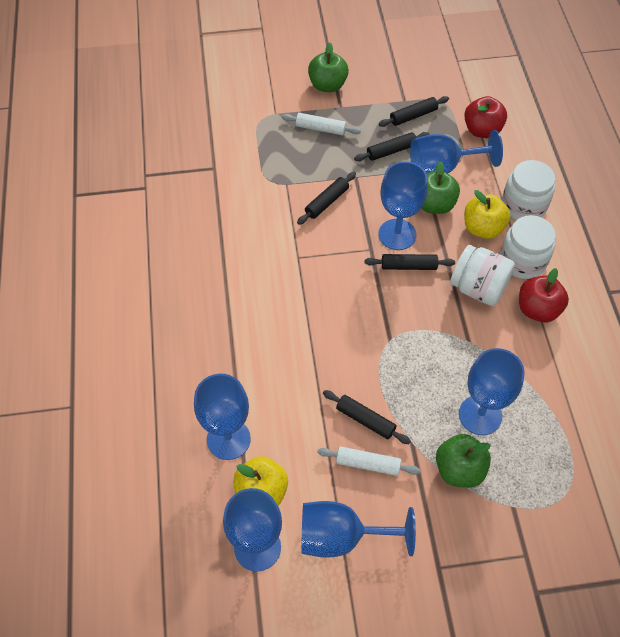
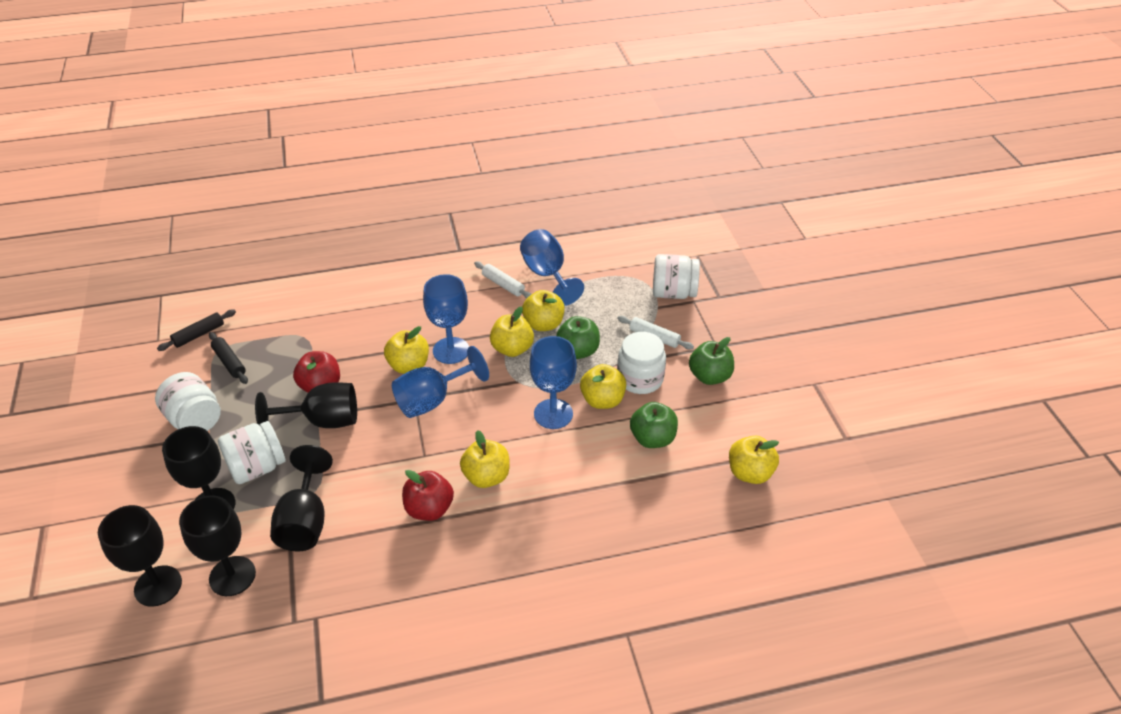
black goblet: 0 -> 5
black rolling pin: 5 -> 2
blue goblet: 6 -> 4
white jar: 3 -> 4
yellow apple: 2 -> 6

